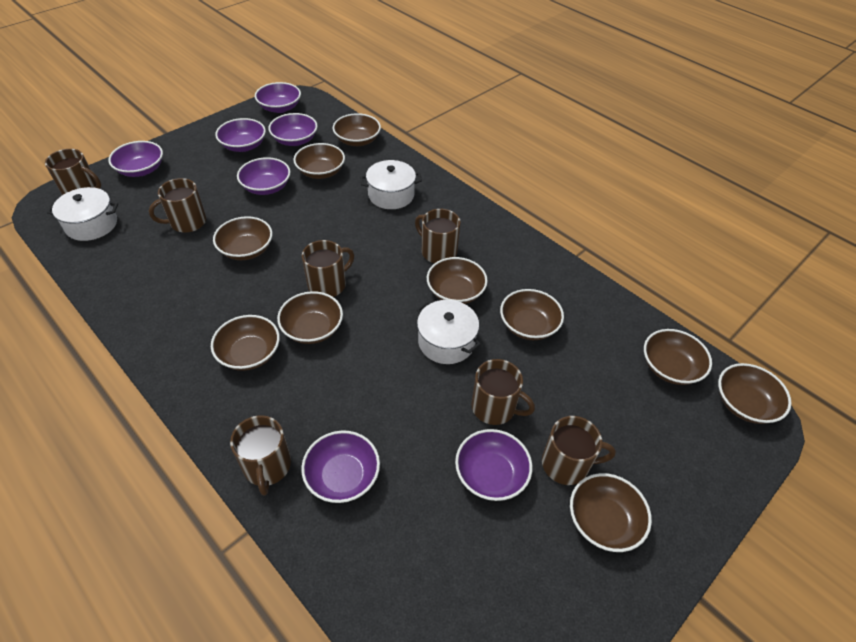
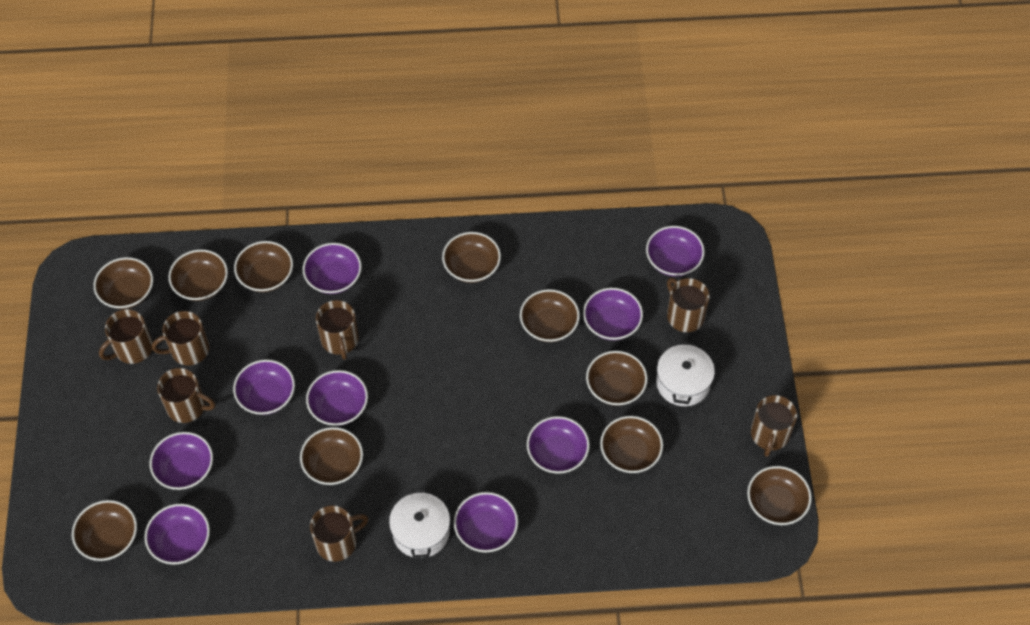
purple bowl: 7 -> 9
white pot: 3 -> 2

